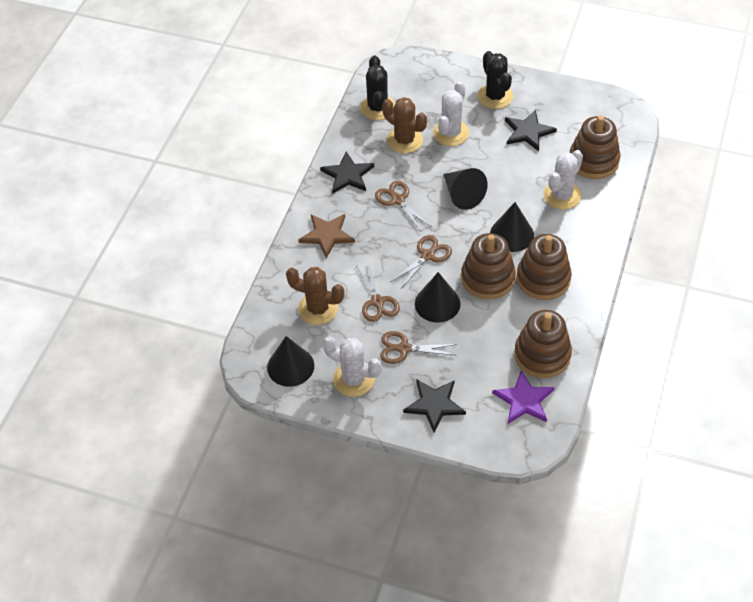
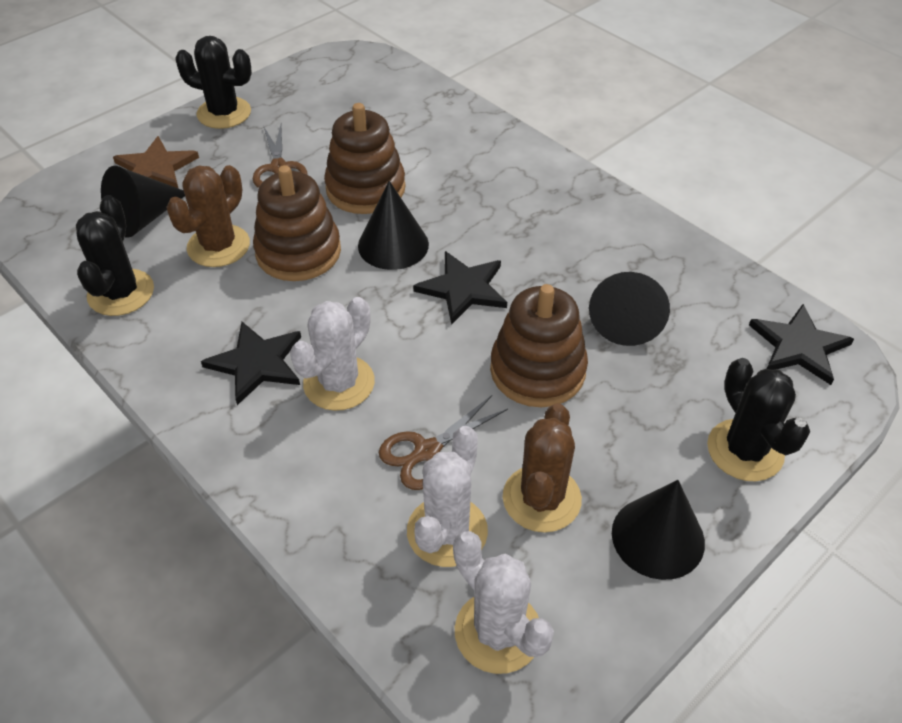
black cactus: 2 -> 3
brown scissors: 4 -> 2
brown stacking toy: 4 -> 3
purple star: 1 -> 0

